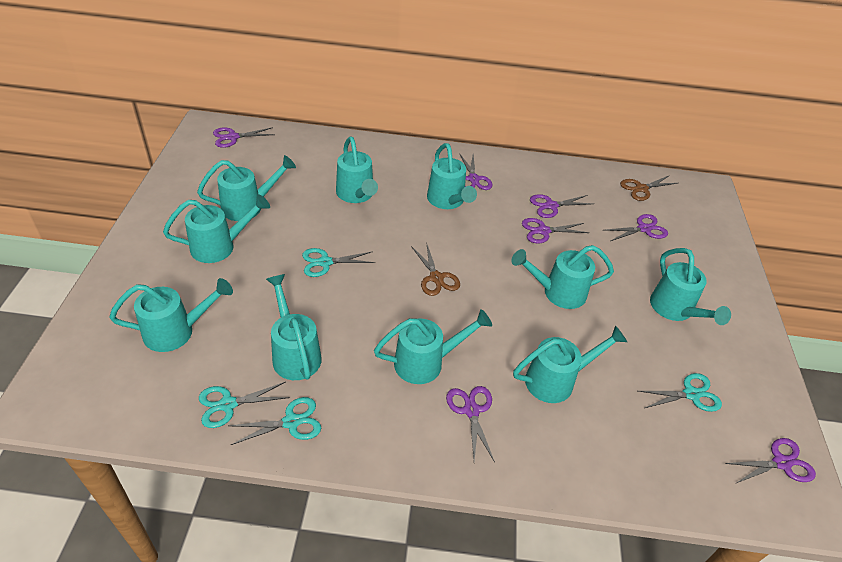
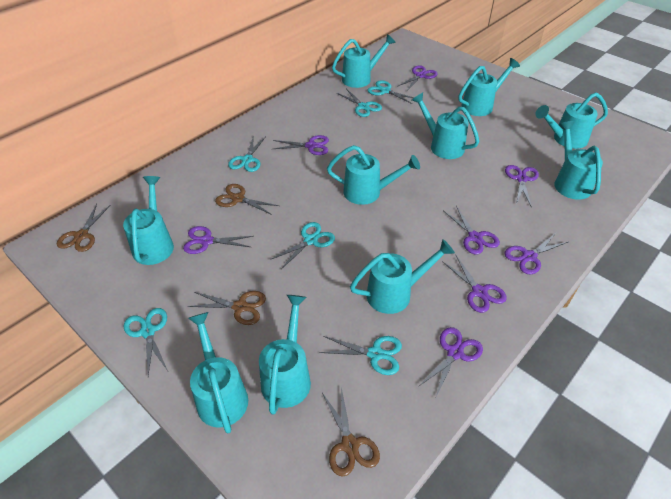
brown scissors: 2 -> 4
purple scissors: 7 -> 8
turquoise scissors: 4 -> 6

